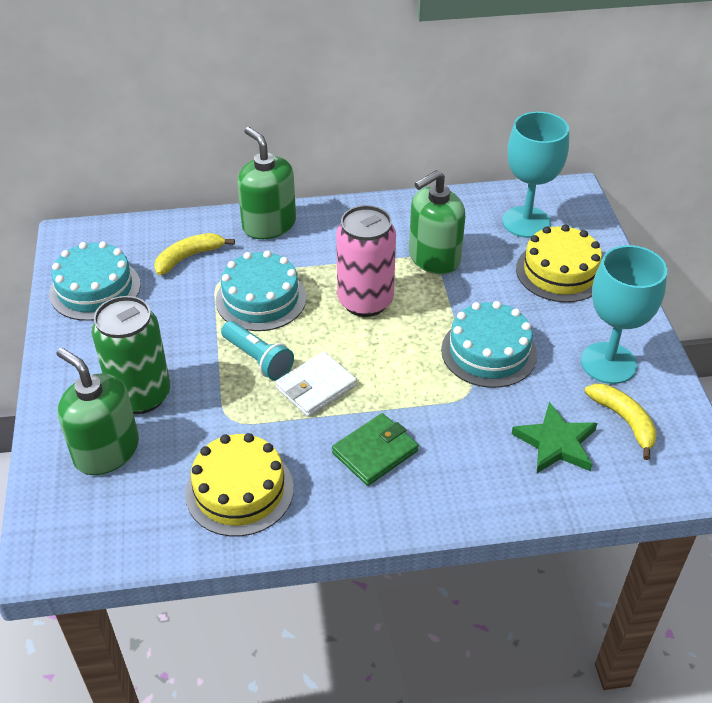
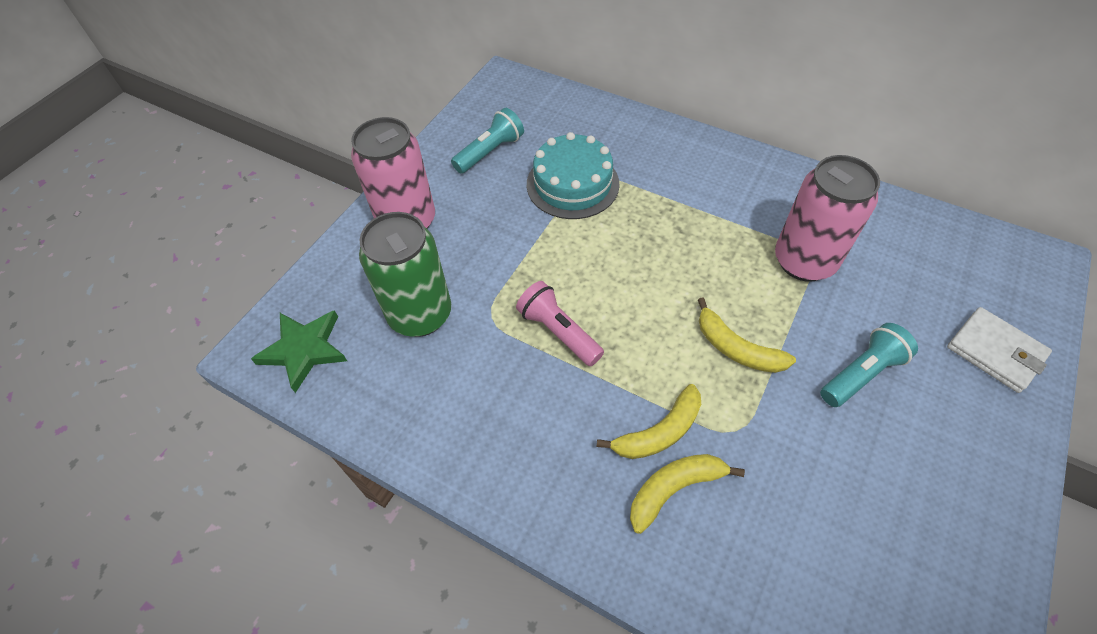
green soap dispenser: 3 -> 0
green wallet: 1 -> 0
pink can: 1 -> 2
pink flashlight: 0 -> 1
turquoise cake: 3 -> 1
turquoise flashlight: 1 -> 2
turquoise goblet: 2 -> 0
yellow banana: 2 -> 3
yellow cake: 2 -> 0

